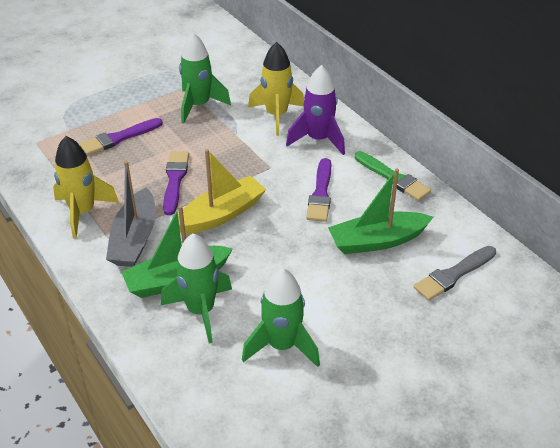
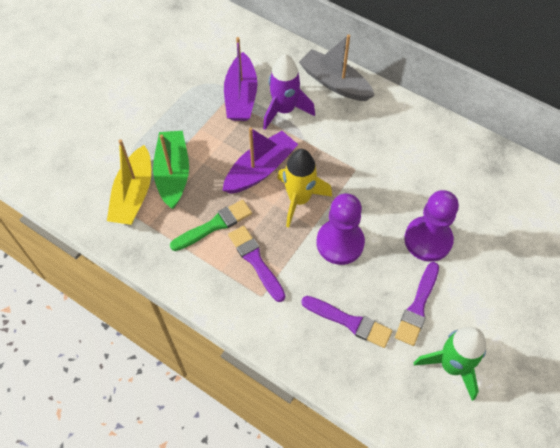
green boat: 2 -> 1
green rocket: 3 -> 1
grey brush: 1 -> 0
purple boat: 0 -> 2
purple pawn: 0 -> 2
yellow rocket: 2 -> 1

